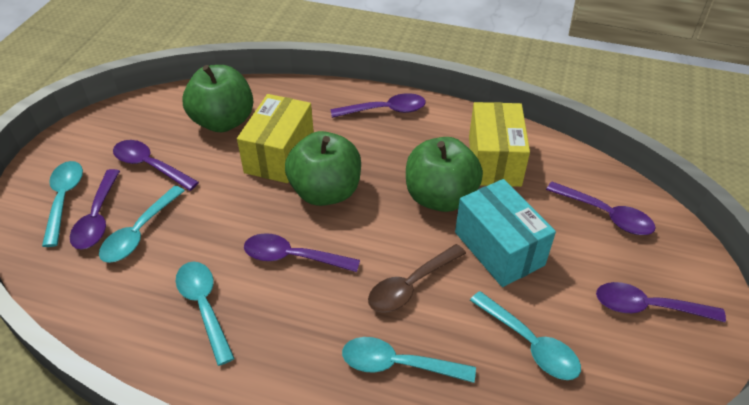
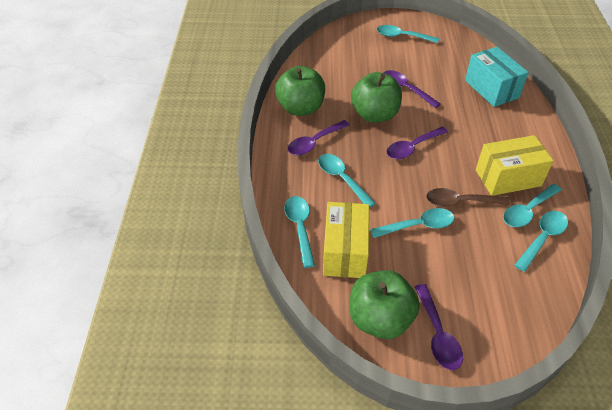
purple spoon: 6 -> 4
turquoise spoon: 5 -> 6

